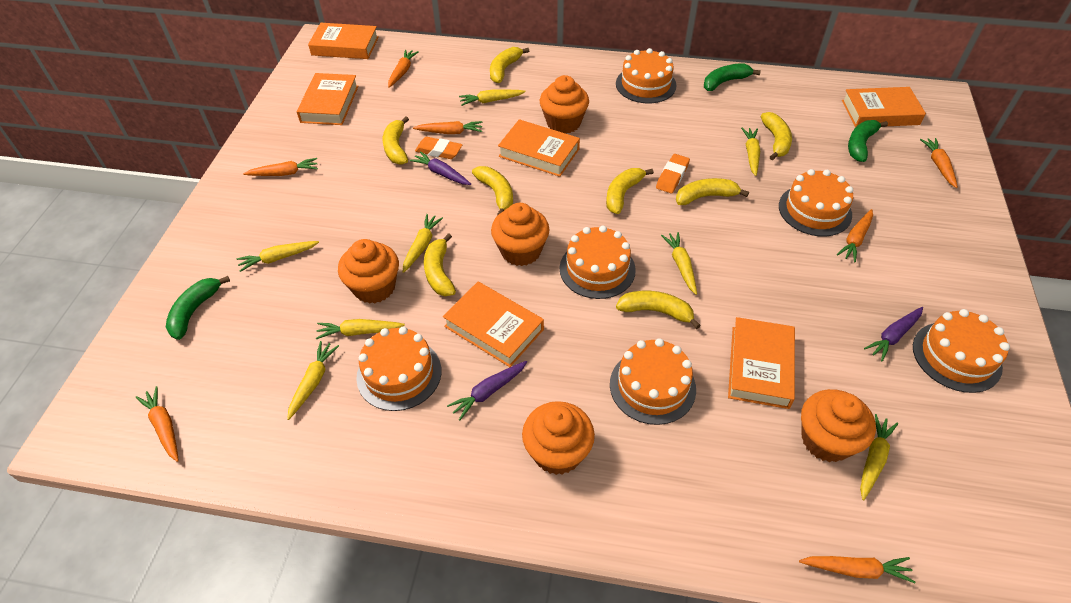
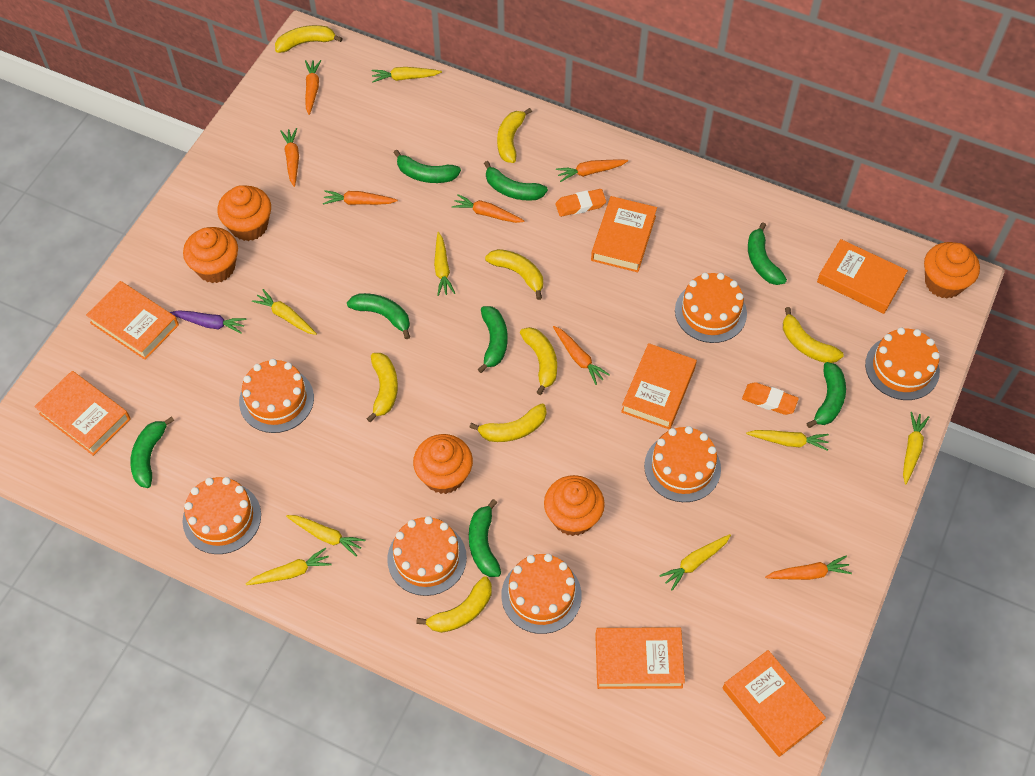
green banana: 3 -> 8
orange book: 6 -> 7
orange cake: 6 -> 7
purple carrot: 3 -> 1

